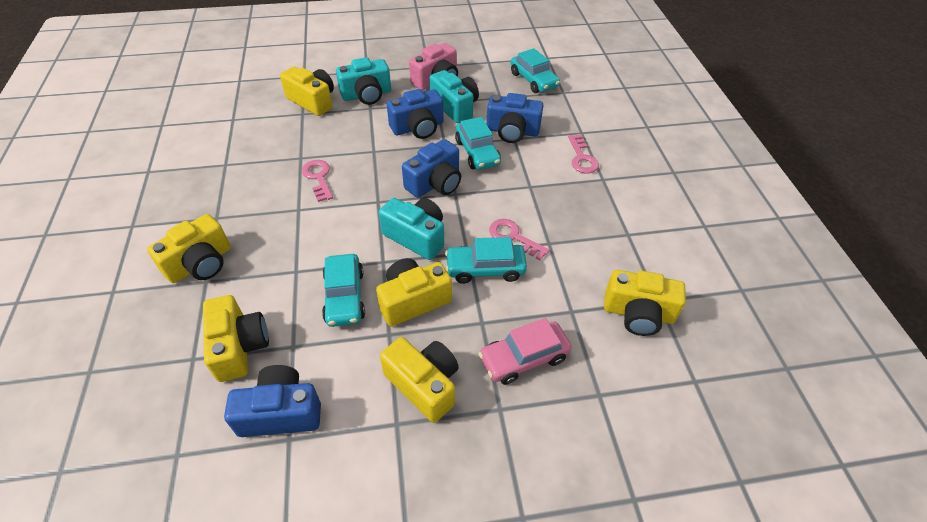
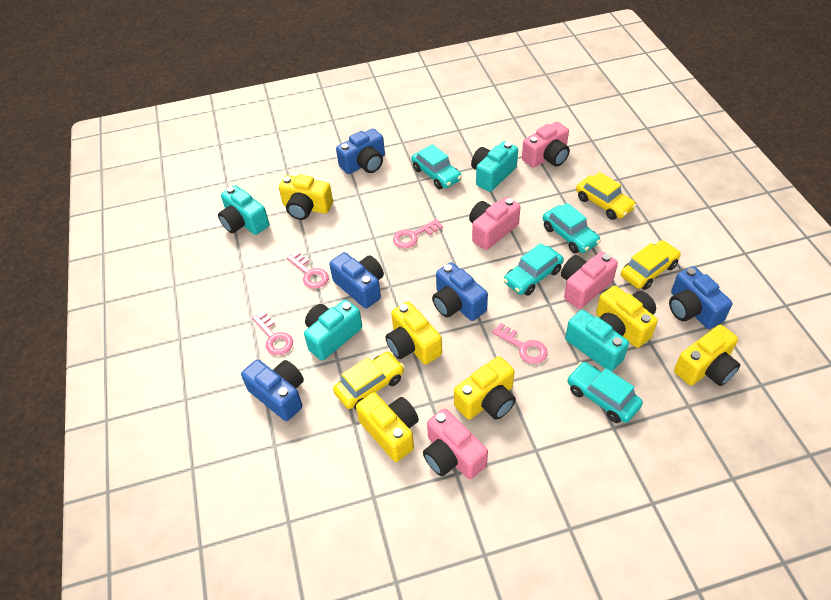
blue camera: 4 -> 5
pink camera: 1 -> 4
pink car: 1 -> 0
pink key: 3 -> 4
turquoise camera: 3 -> 4
yellow car: 0 -> 3

